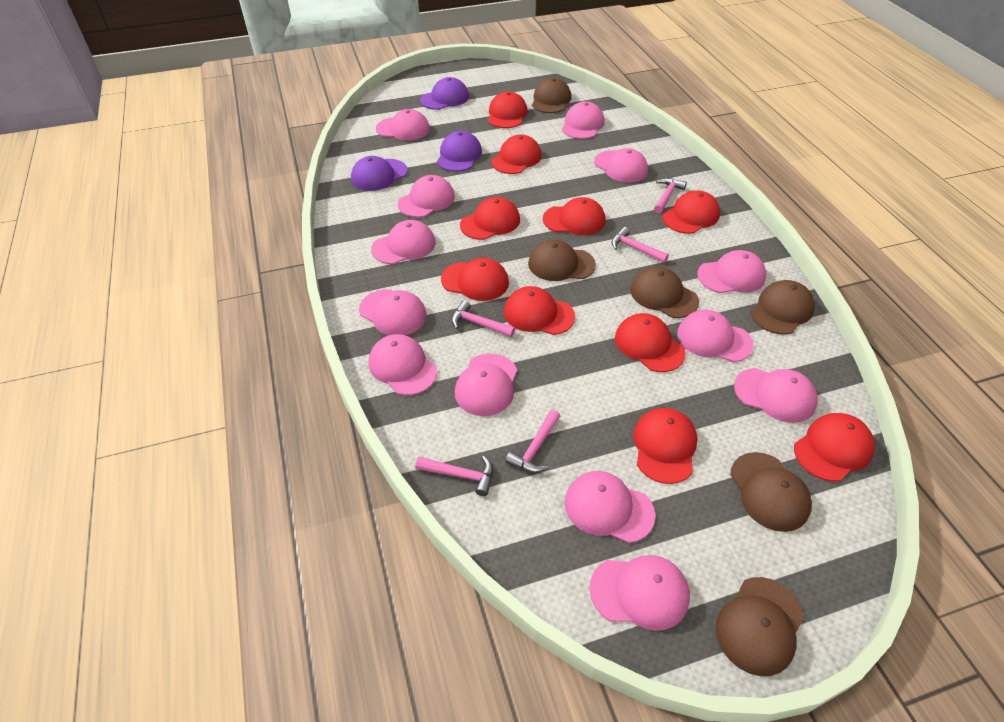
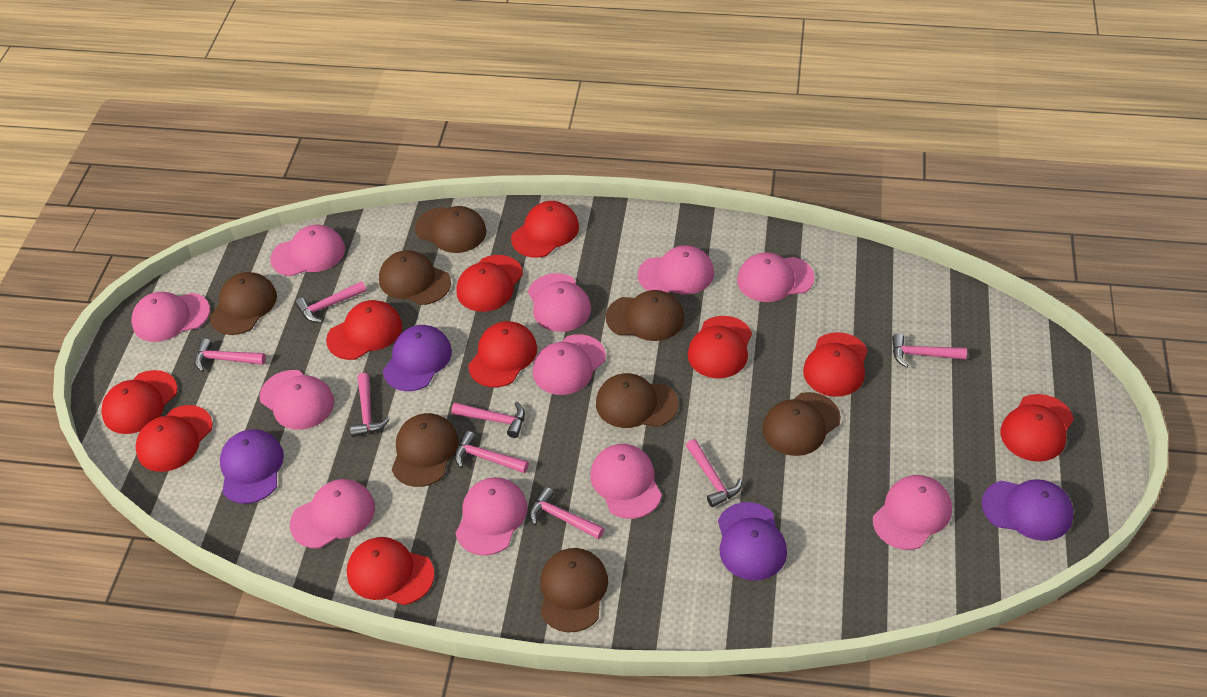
brown cap: 6 -> 8
pink cap: 13 -> 11
pink hammer: 5 -> 8
purple cap: 3 -> 4

